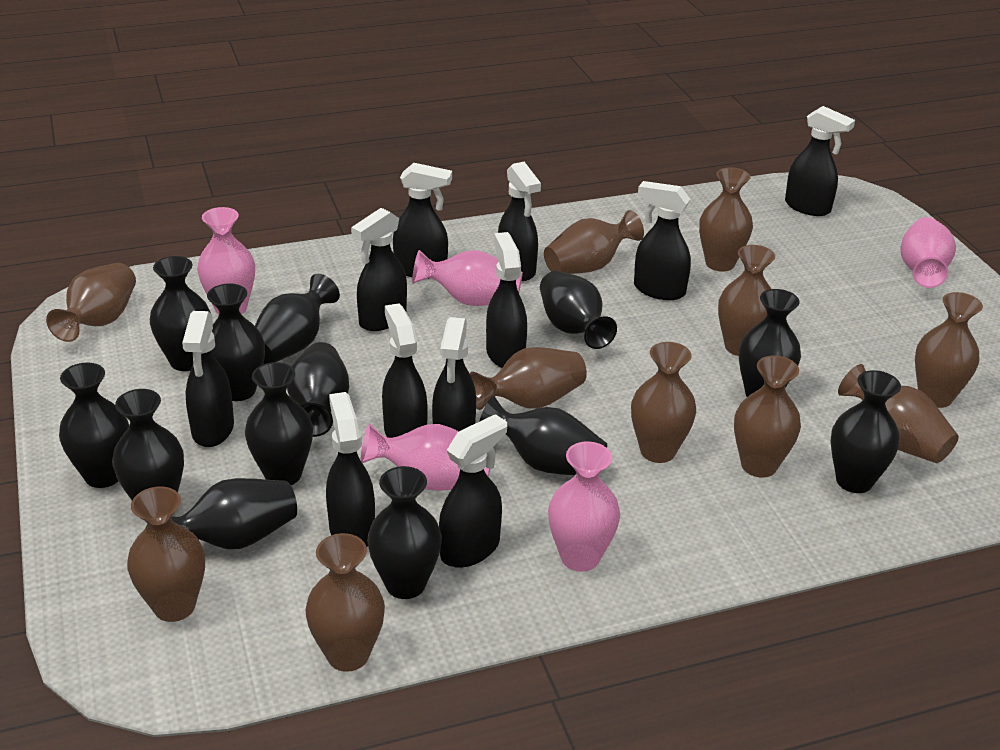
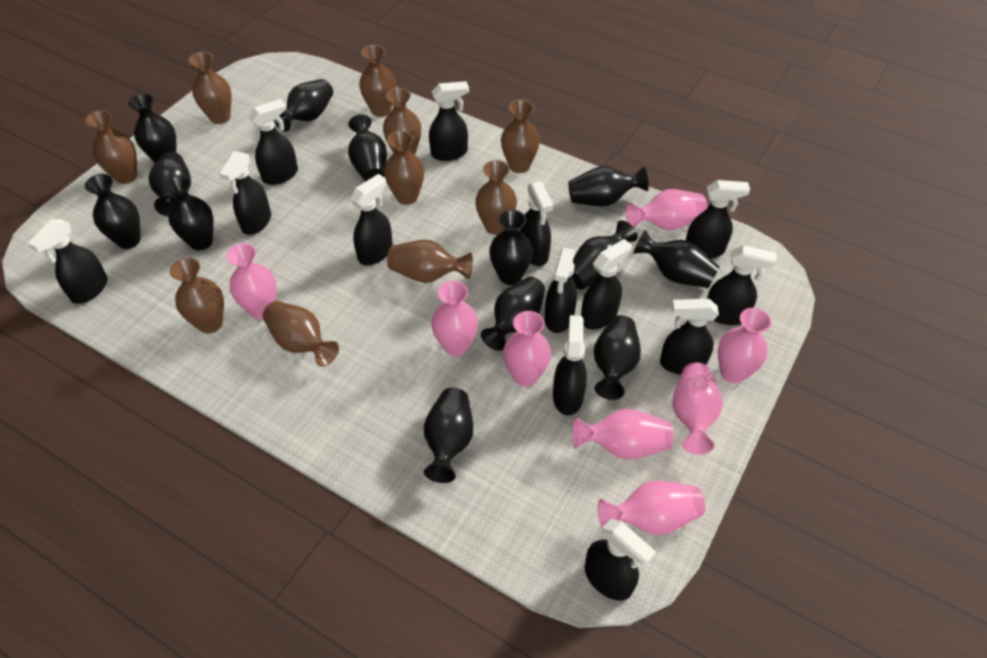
black spray bottle: 11 -> 13
brown vase: 11 -> 10
pink vase: 5 -> 8

